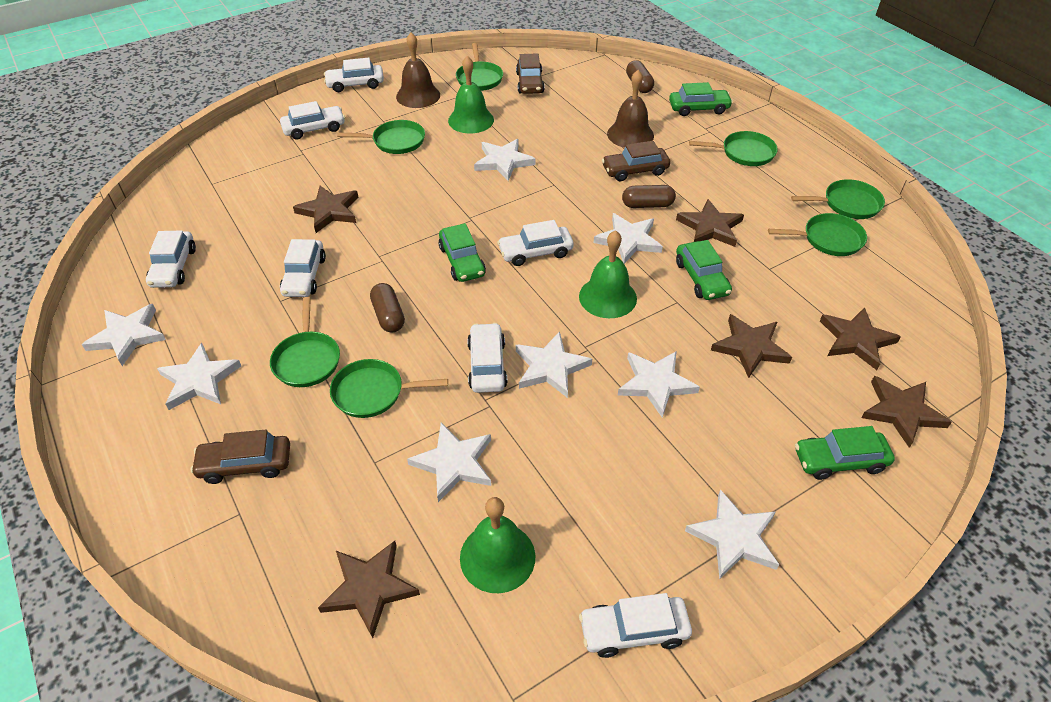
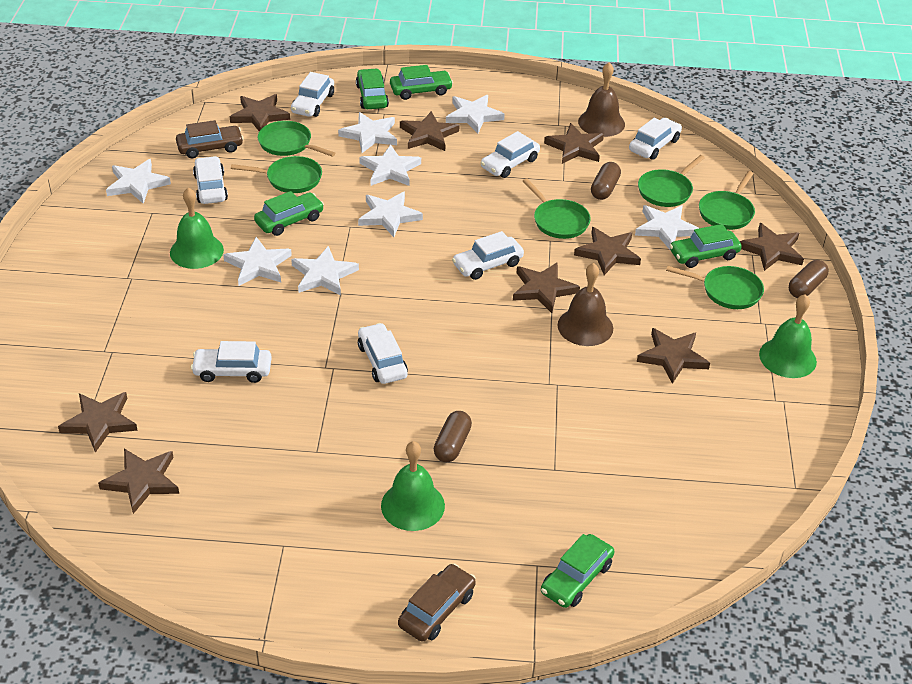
brown car: 3 -> 2
brown star: 6 -> 9
green car: 4 -> 5
green pan: 7 -> 6

